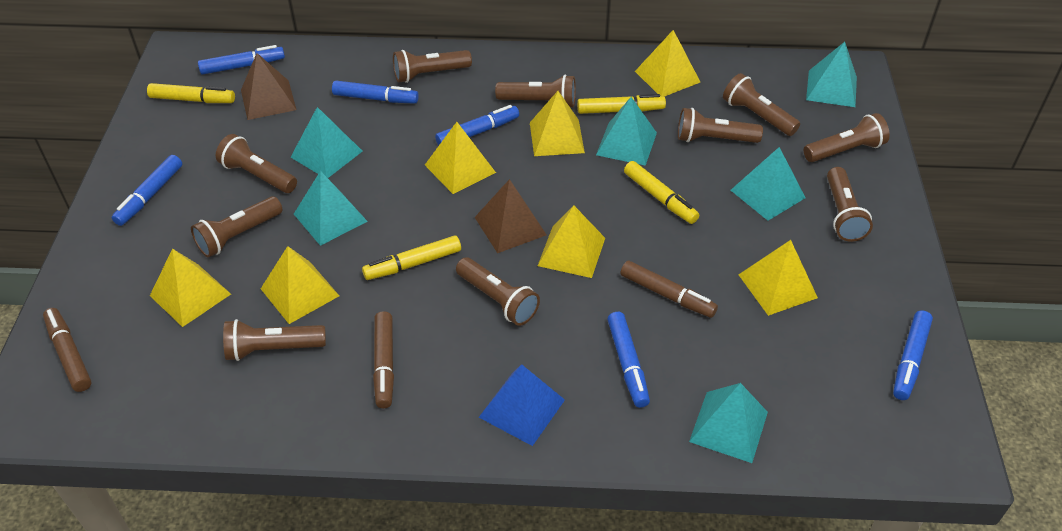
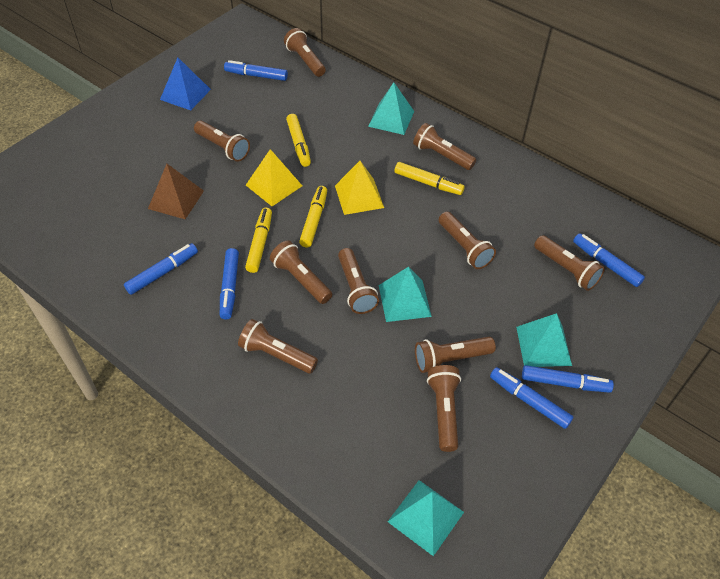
brown marker: 3 -> 0
brown pyramid: 2 -> 1
turquoise pyramid: 6 -> 4
yellow pyramid: 7 -> 2

